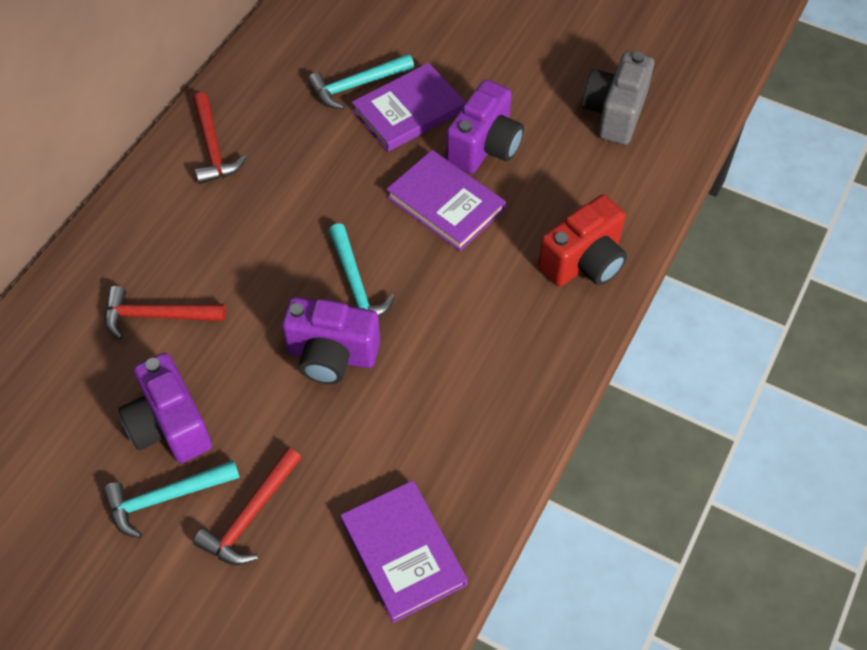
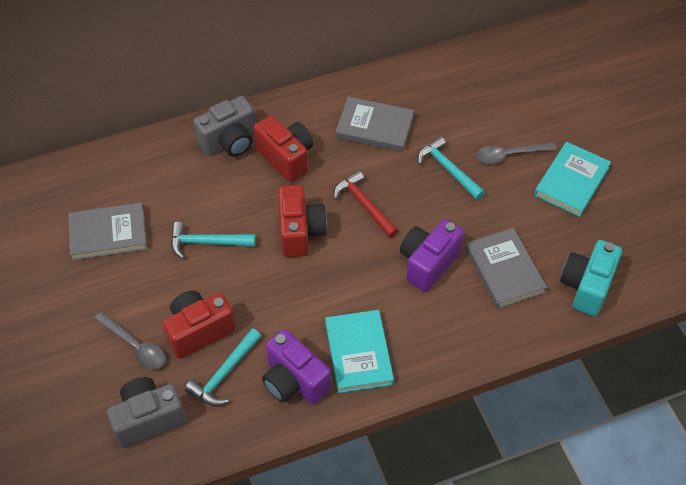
grey book: 0 -> 3
grey camera: 1 -> 2
grey spoon: 0 -> 2
purple book: 3 -> 0
purple camera: 3 -> 2
red camera: 1 -> 3
red hammer: 3 -> 1
turquoise book: 0 -> 2
turquoise camera: 0 -> 1

